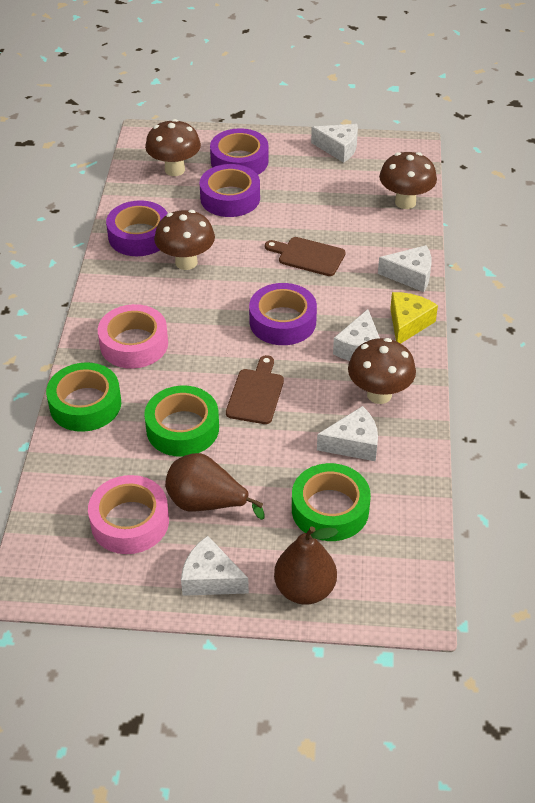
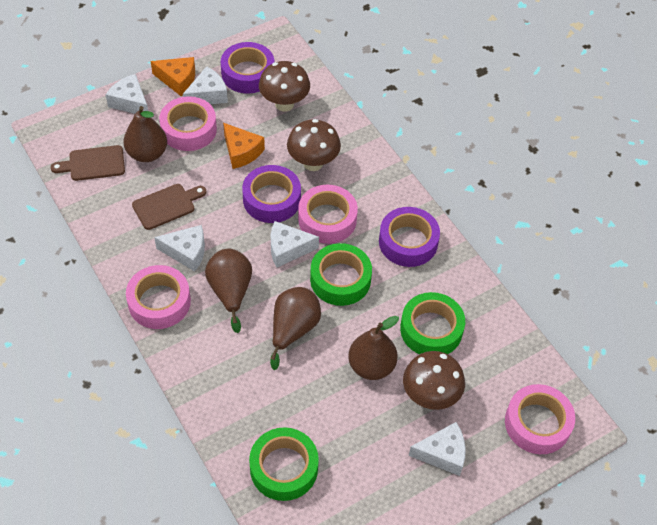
brown mushroom: 4 -> 3
brown pear: 2 -> 4
orange cheese: 0 -> 2
pink tape: 2 -> 4
purple tape: 4 -> 3
yellow cheese: 1 -> 0

